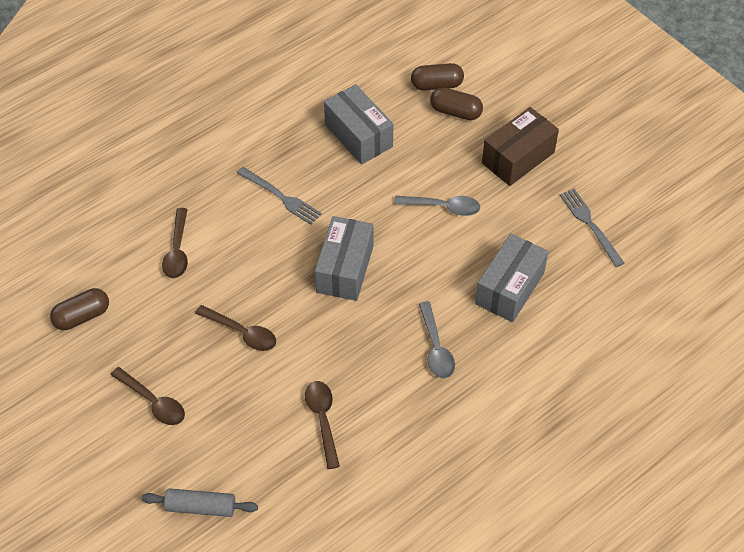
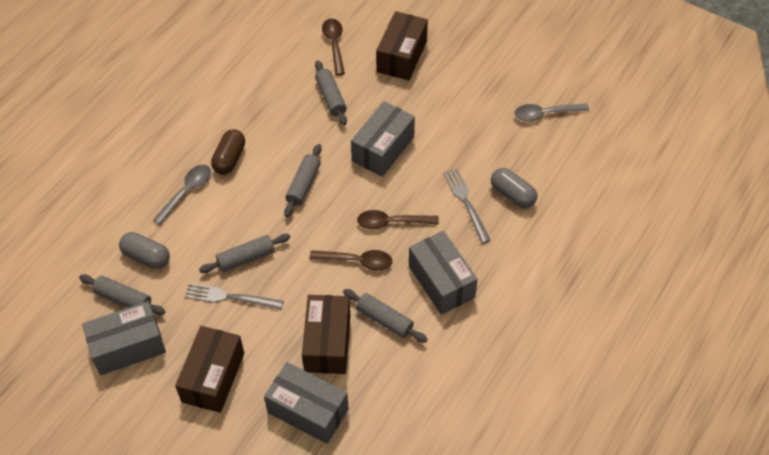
brown box: 1 -> 3
brown capsule: 3 -> 1
brown spoon: 4 -> 3
grey box: 3 -> 4
grey capsule: 0 -> 2
grey rolling pin: 1 -> 5

